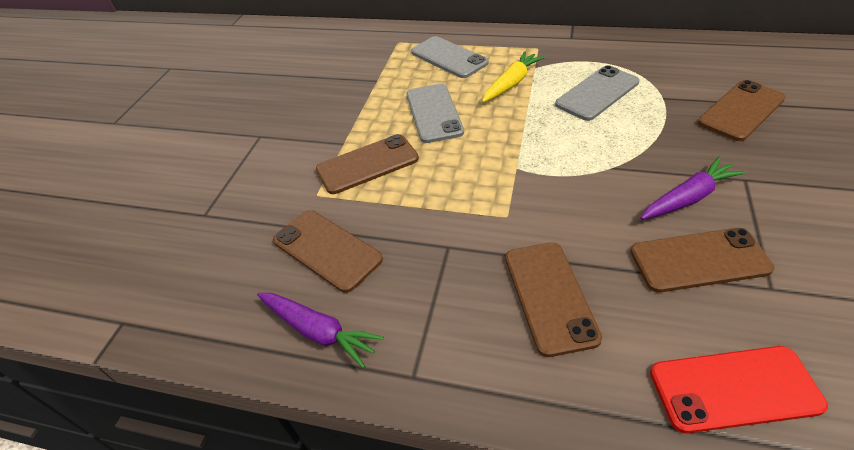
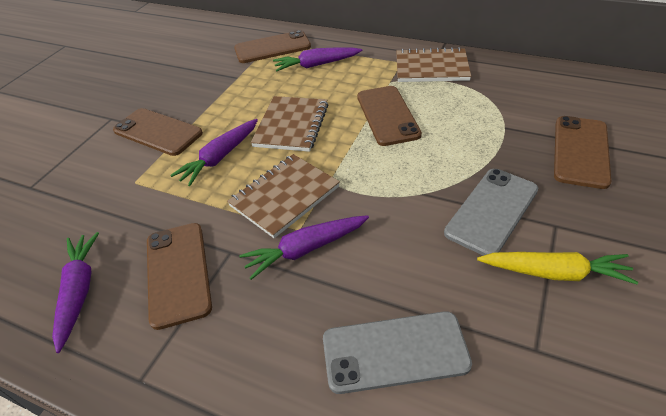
brown notebook: 0 -> 3
grey phone: 3 -> 2
purple carrot: 2 -> 4
red phone: 1 -> 0

